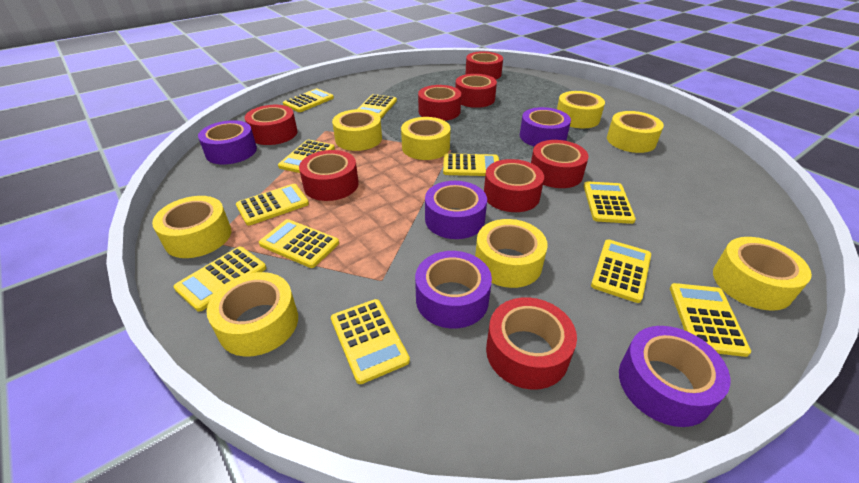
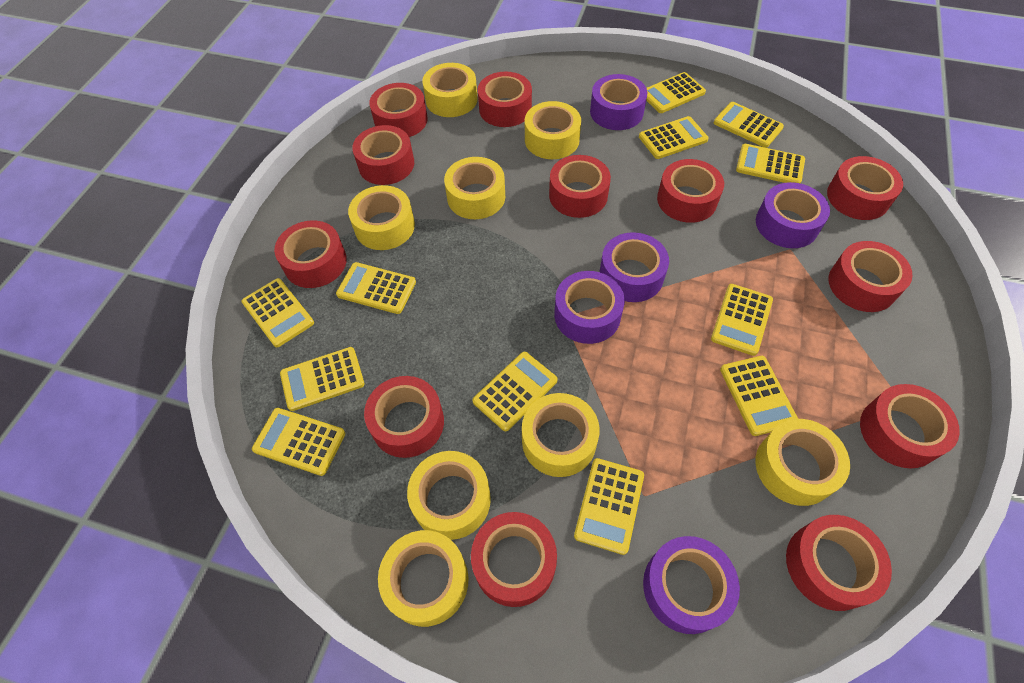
red tape: 8 -> 12
yellow calculator: 11 -> 12

